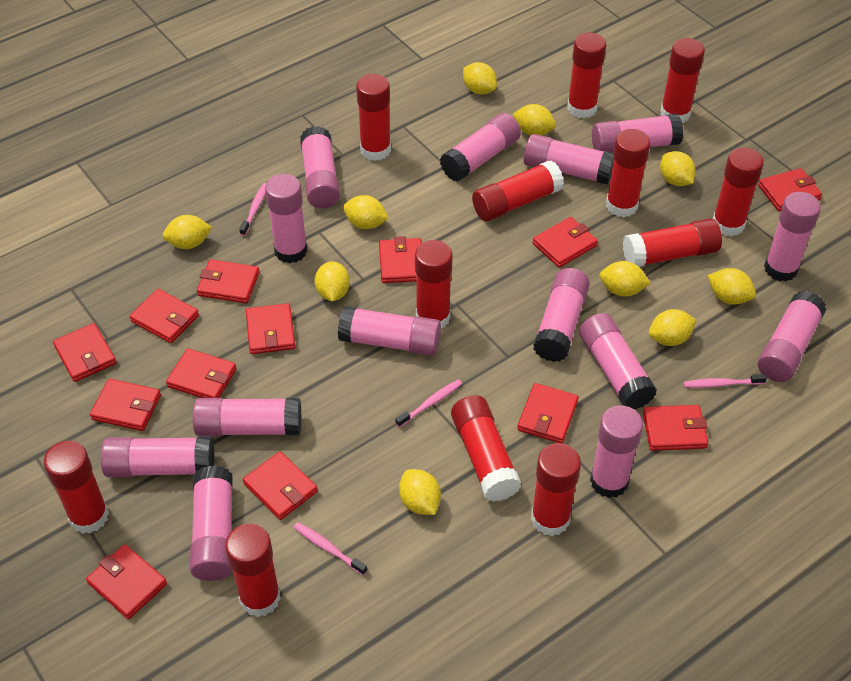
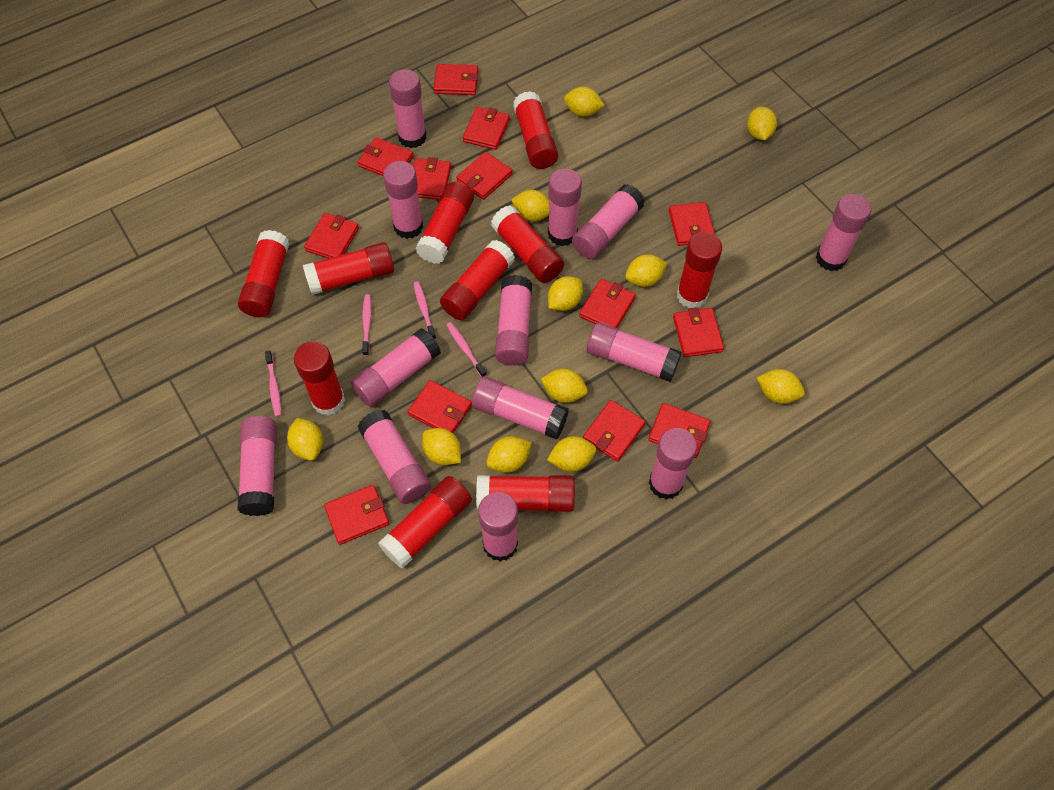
pink glue stick: 14 -> 13
red glue stick: 12 -> 10
yellow lemon: 10 -> 11

